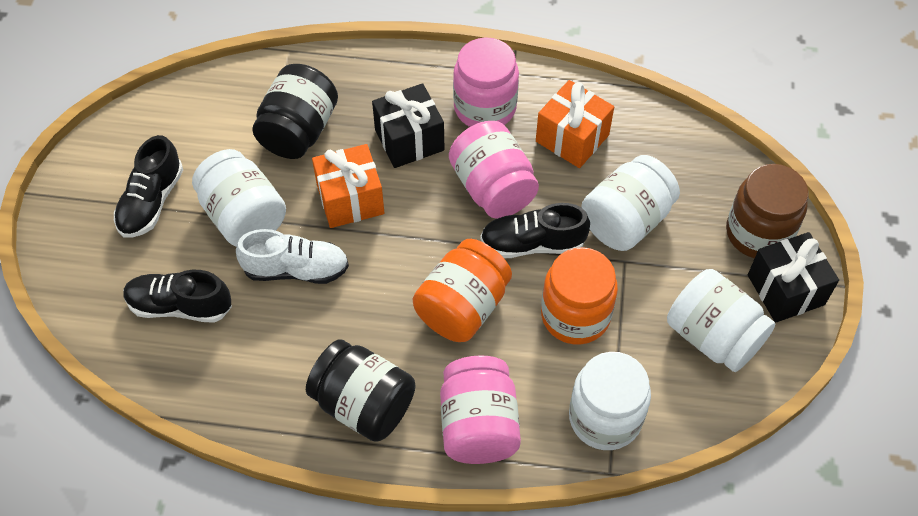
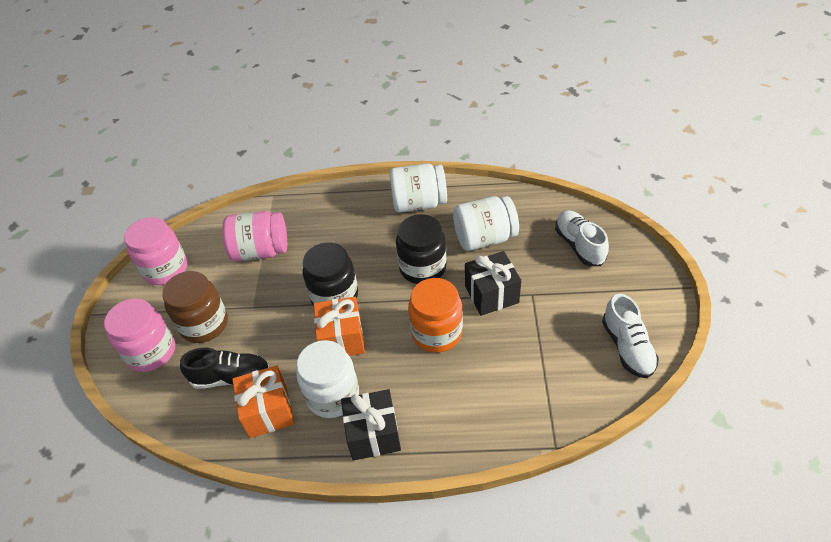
black shoe: 3 -> 1
orange jar: 2 -> 1
white jar: 4 -> 3
white shoe: 1 -> 2

